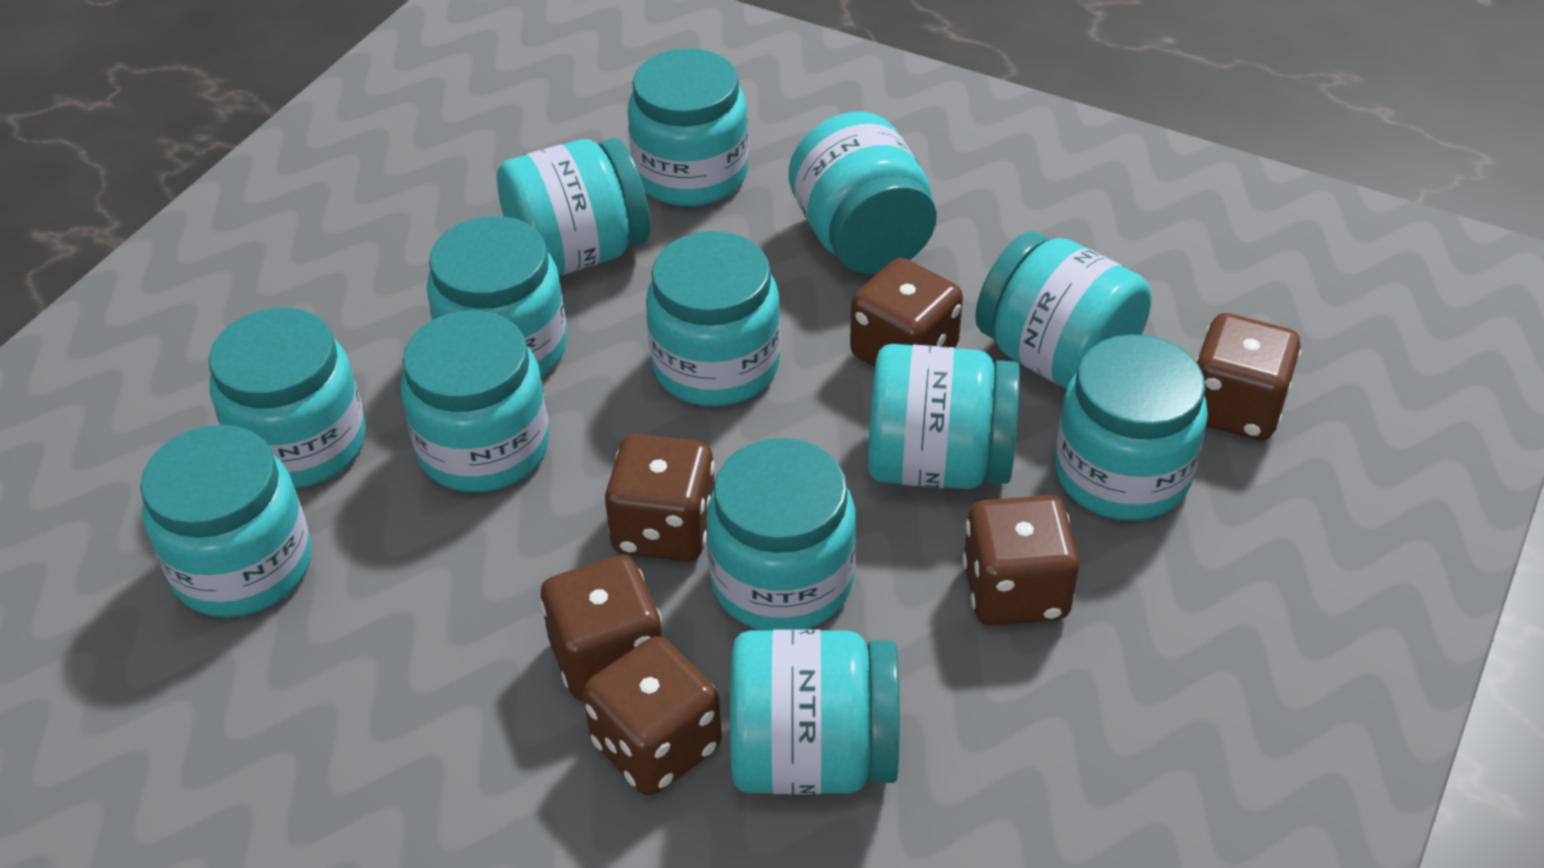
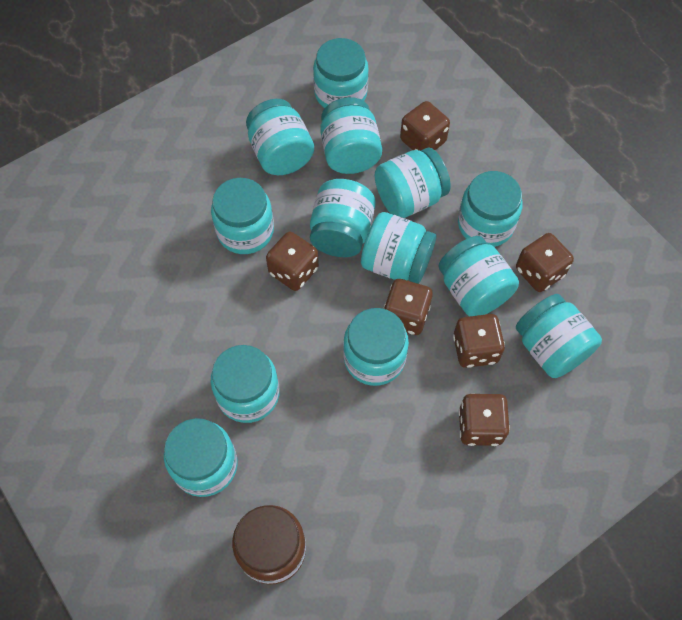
brown jar: 0 -> 1

